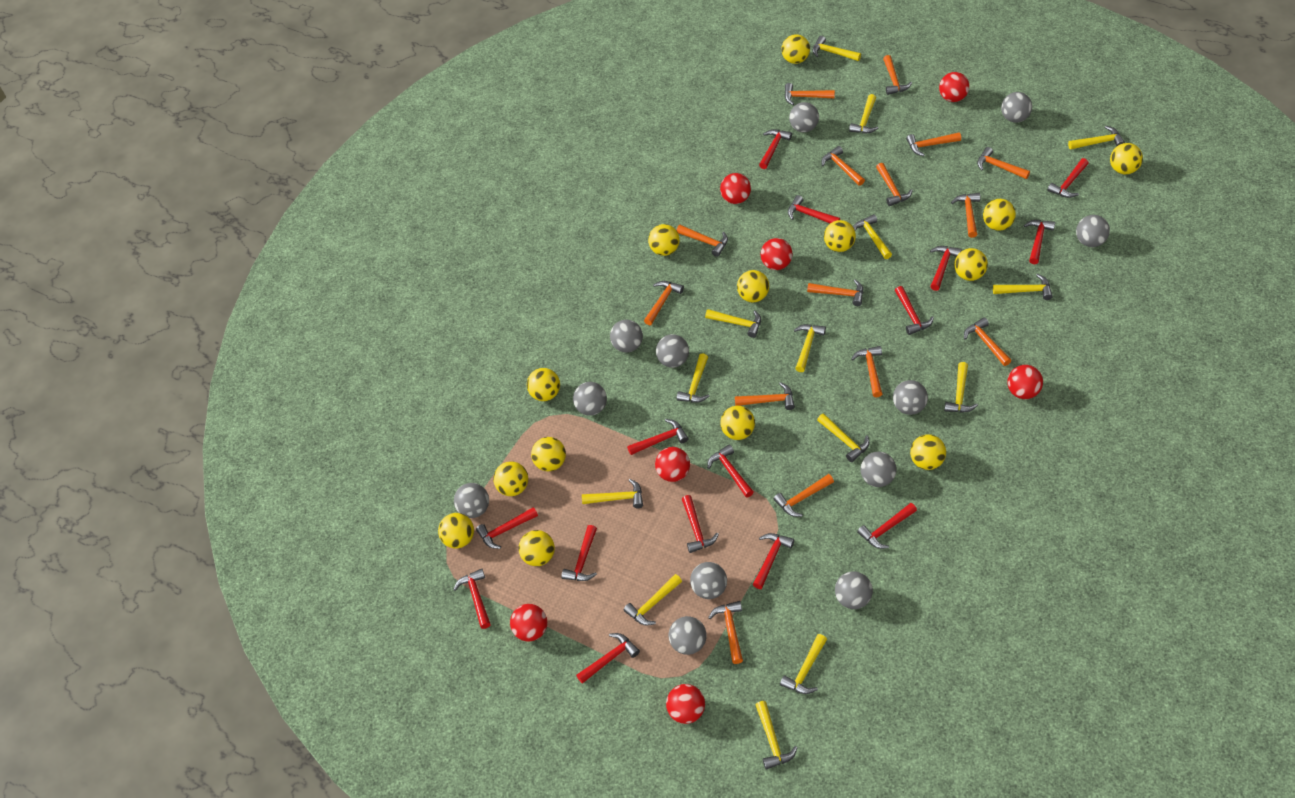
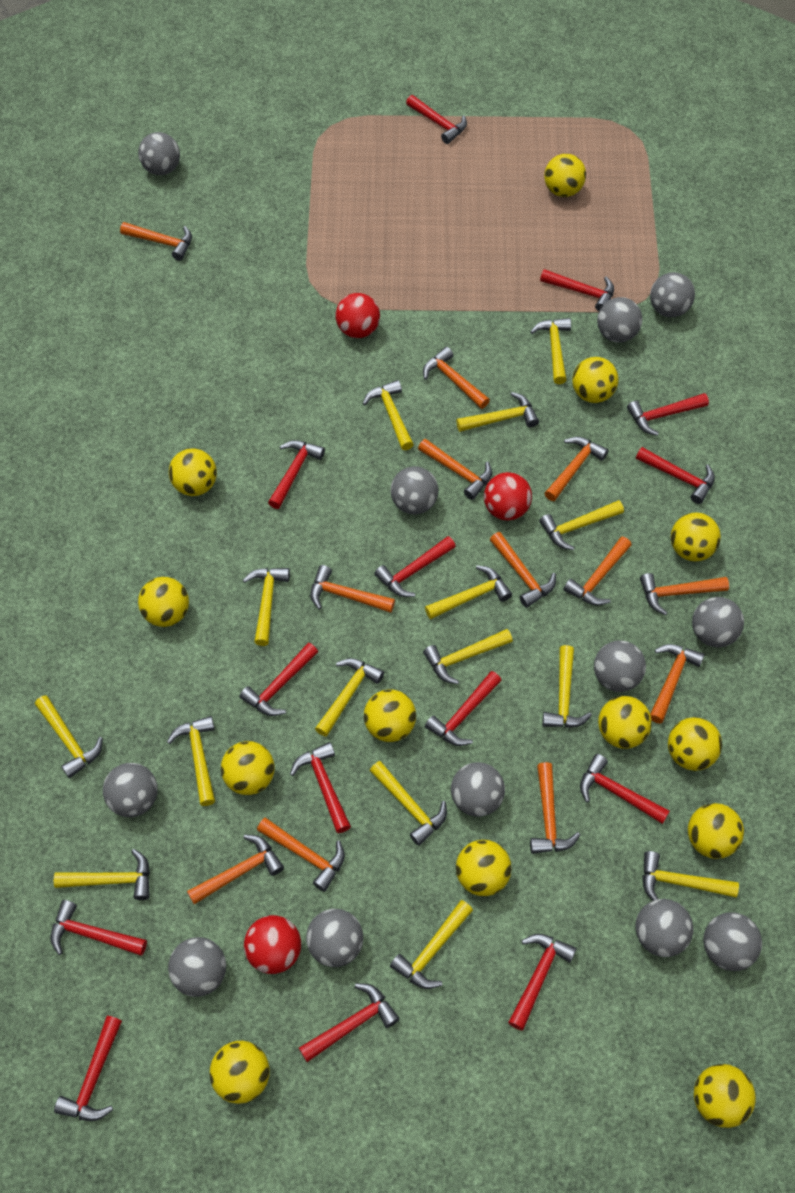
orange hammer: 15 -> 12
red ball: 7 -> 3
red hammer: 15 -> 14
yellow ball: 14 -> 13
yellow hammer: 14 -> 15

